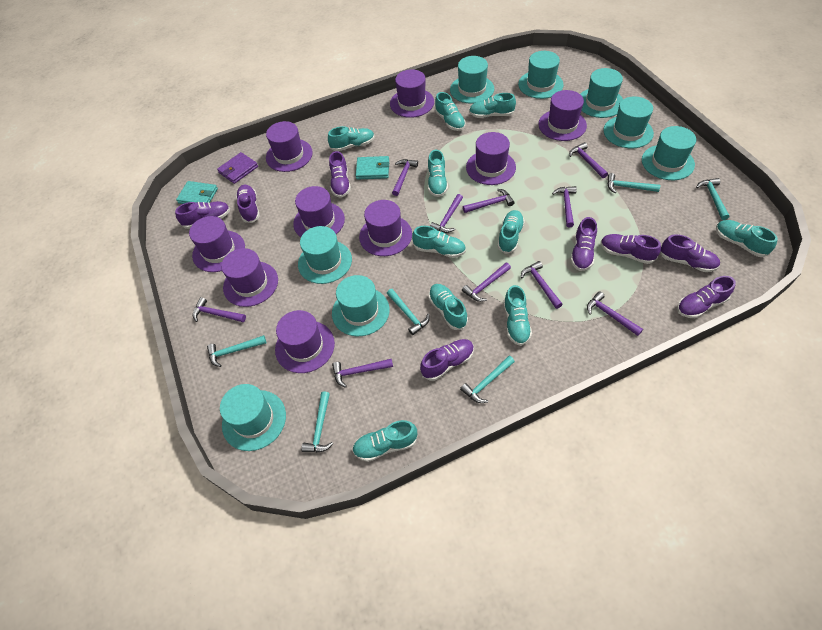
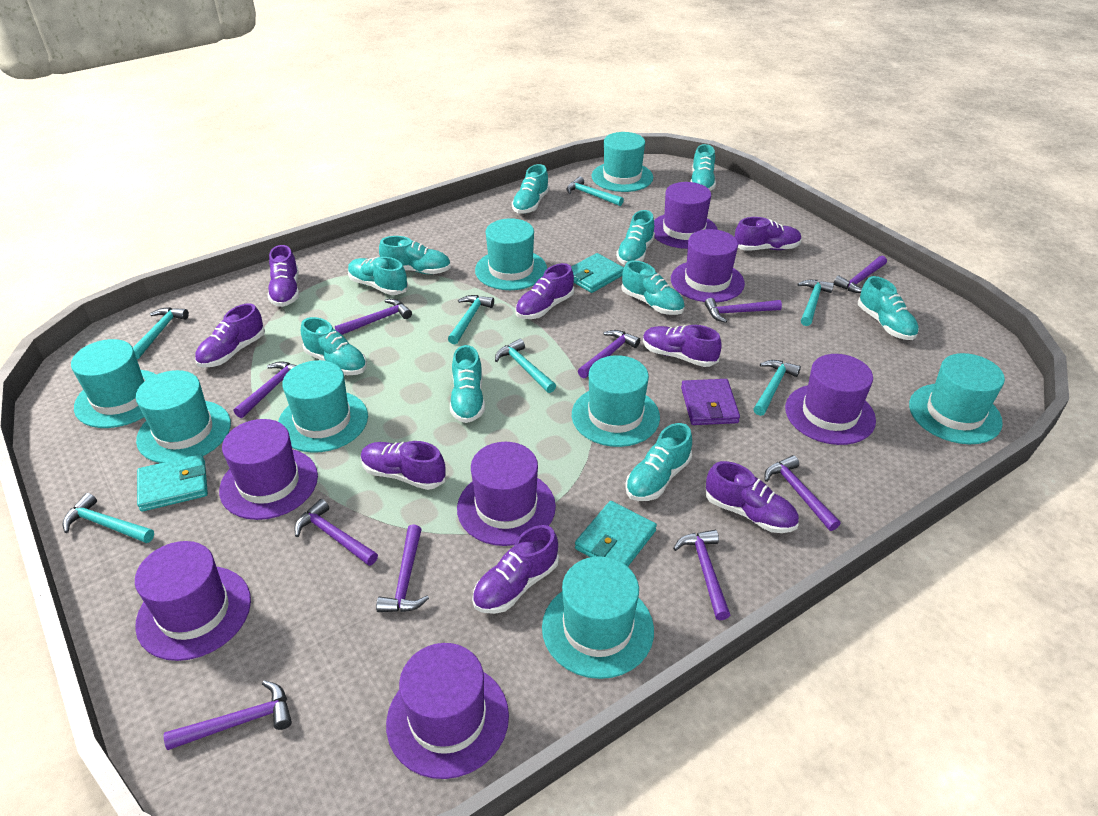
purple hat: 9 -> 7
turquoise hammer: 6 -> 7
turquoise wallet: 2 -> 3

